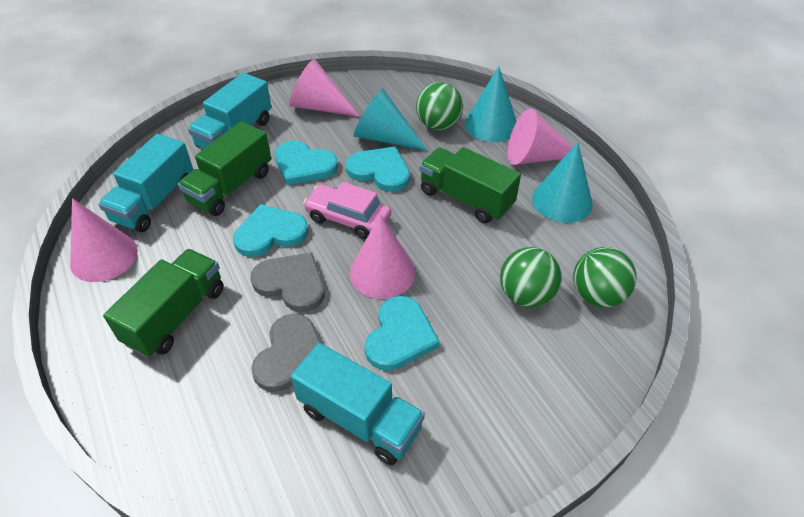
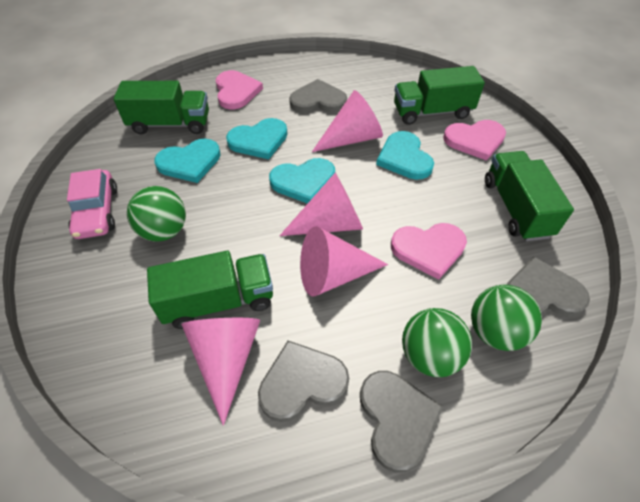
green truck: 3 -> 4
grey heart: 2 -> 4
pink heart: 0 -> 3
turquoise cone: 3 -> 0
turquoise truck: 3 -> 0

